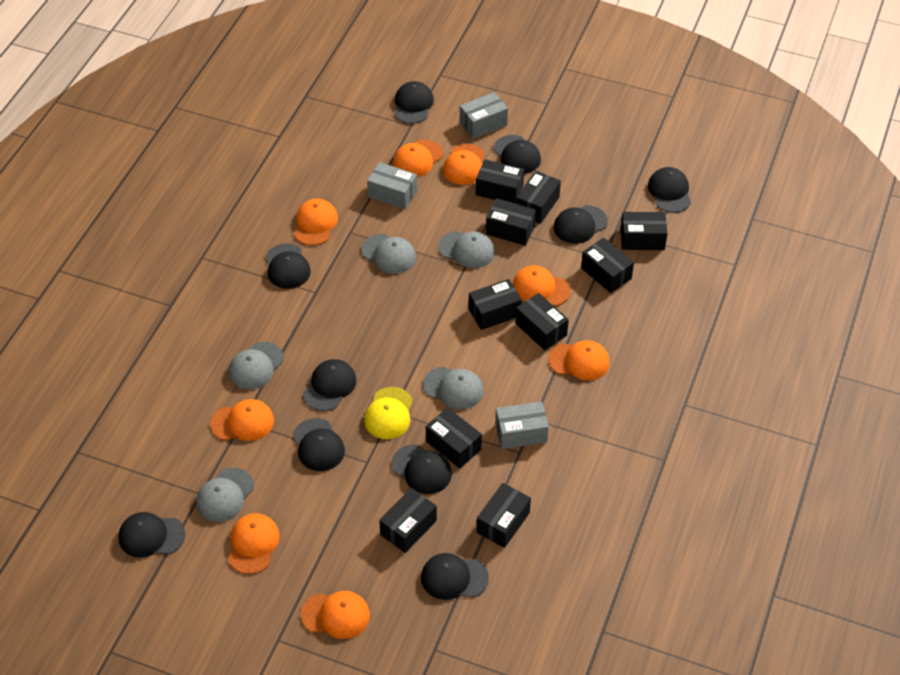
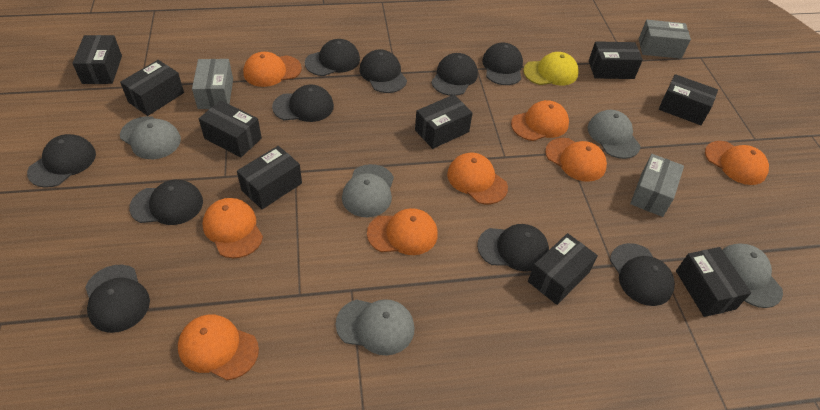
black box: 10 -> 9

